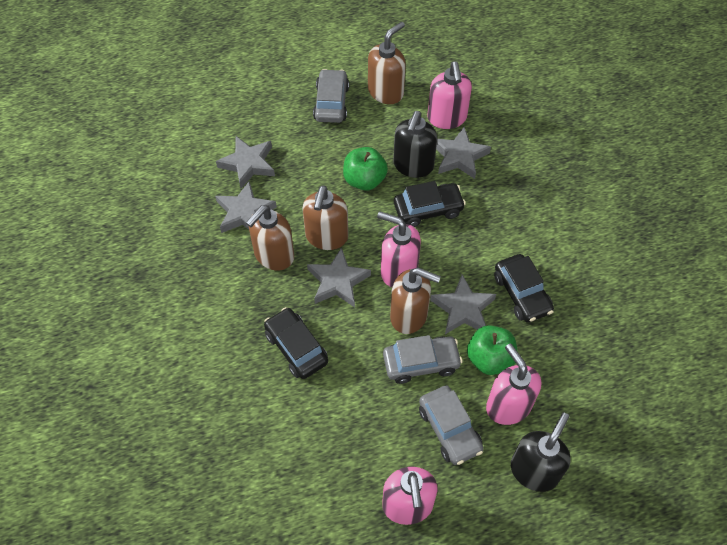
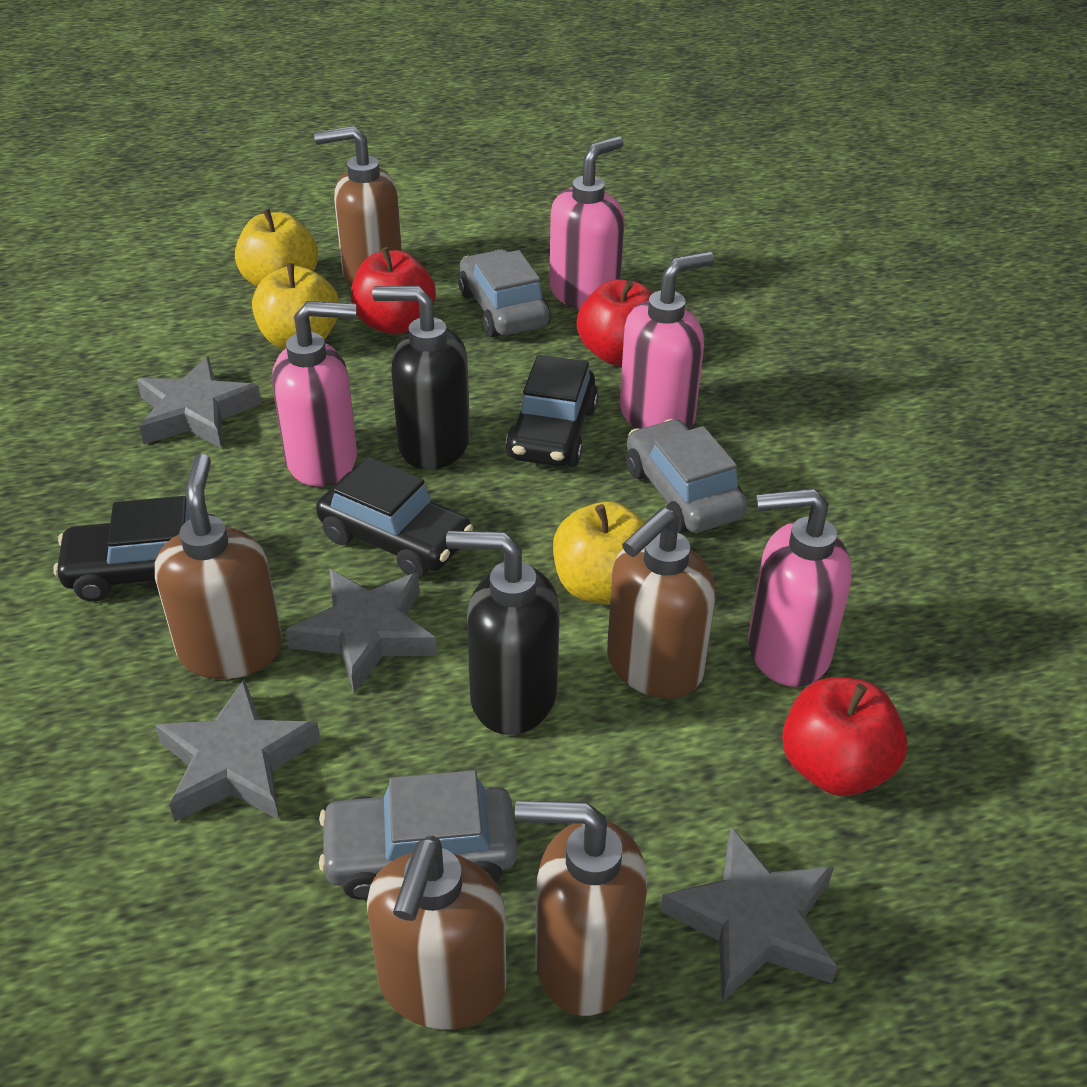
brown soap dispenser: 4 -> 5
green apple: 2 -> 0
grey star: 5 -> 4
red apple: 0 -> 3
yellow apple: 0 -> 3

